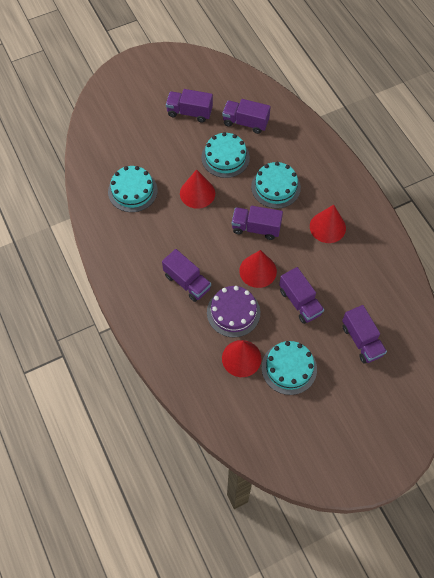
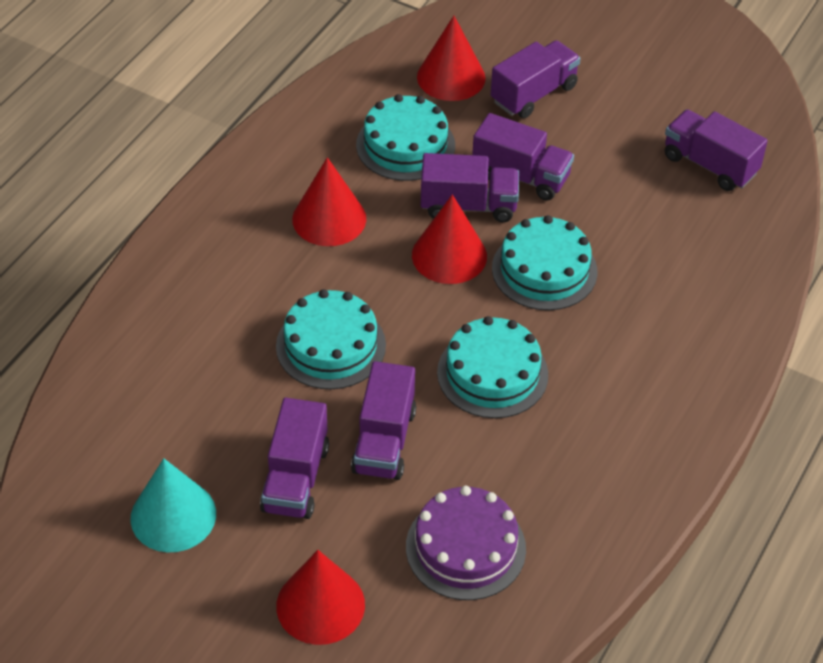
turquoise cone: 0 -> 1

